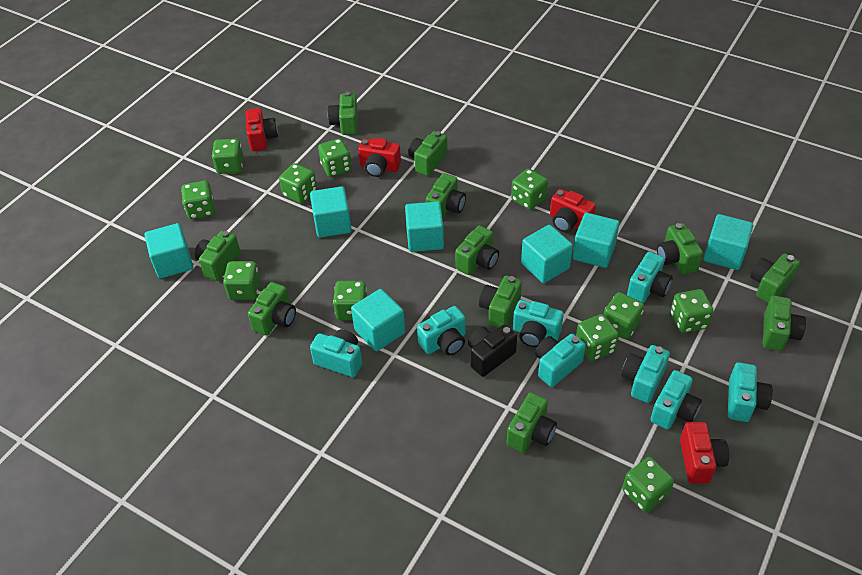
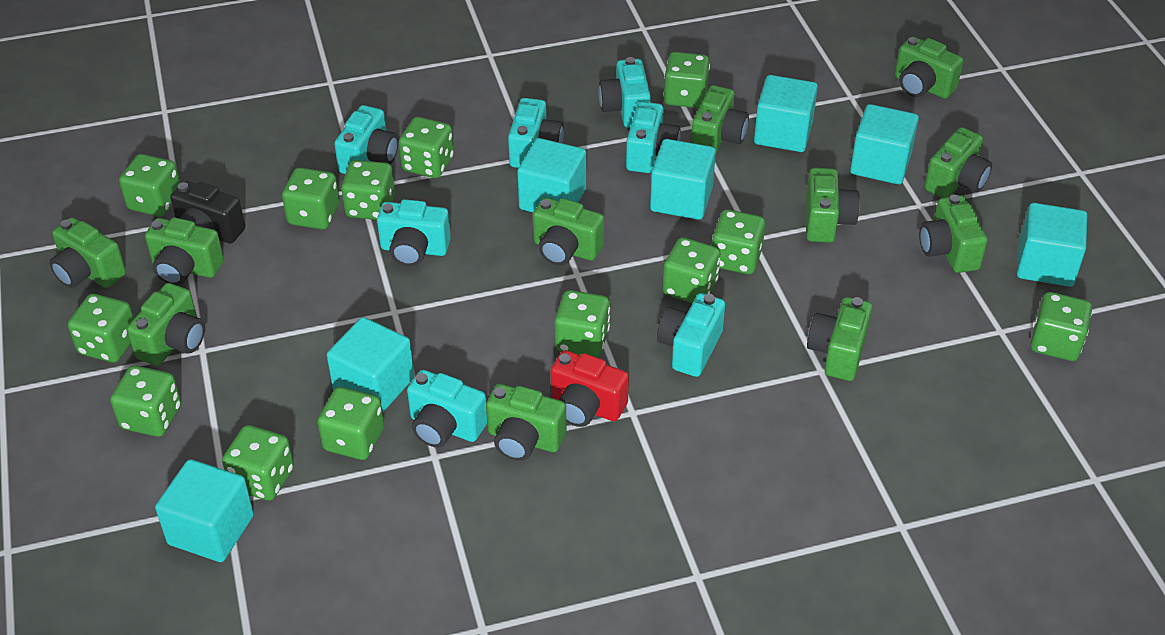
green dice: 11 -> 13
red camera: 4 -> 1
turquoise camera: 8 -> 7

